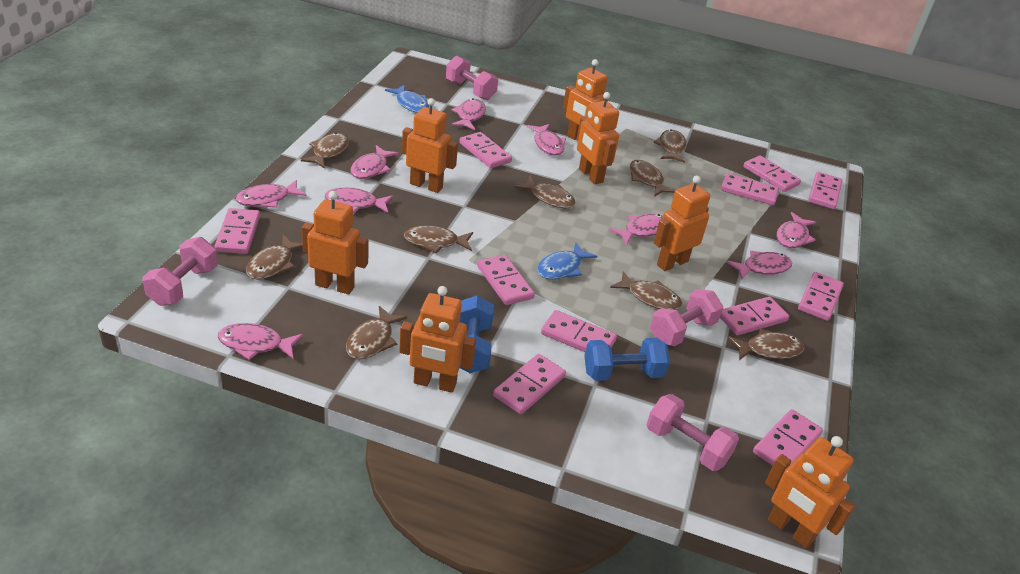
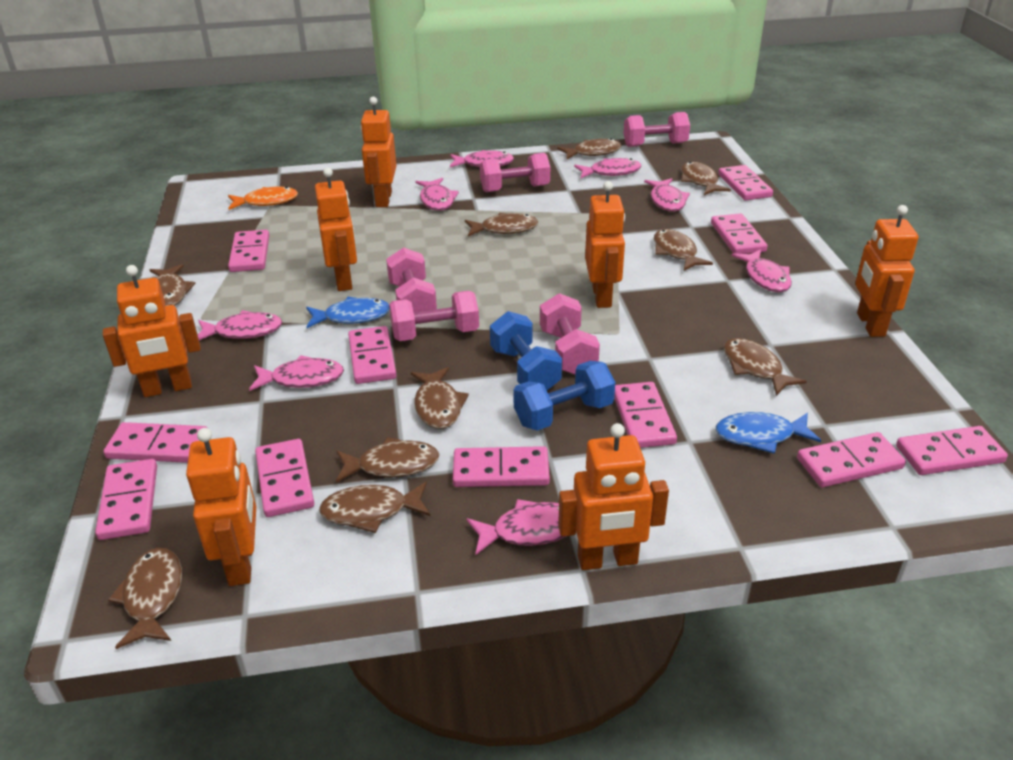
brown fish: 9 -> 10
orange fish: 0 -> 1
pink dumbbell: 4 -> 5
pink fish: 9 -> 8

